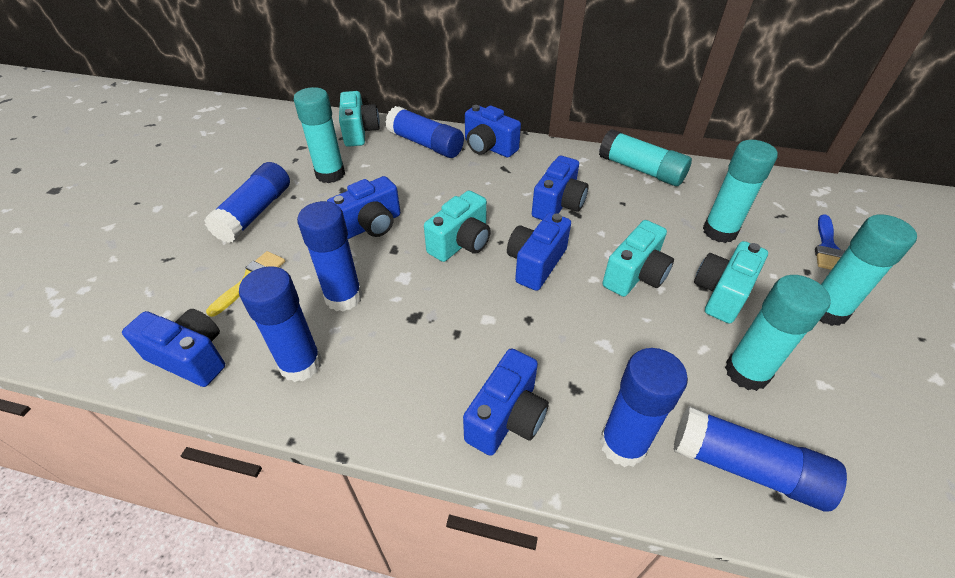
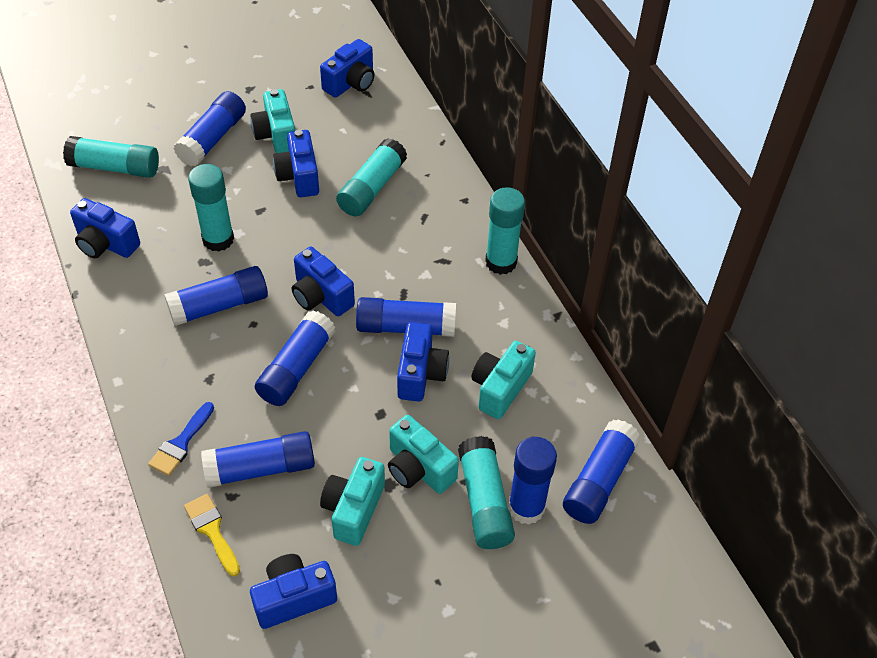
blue glue stick: 6 -> 7

